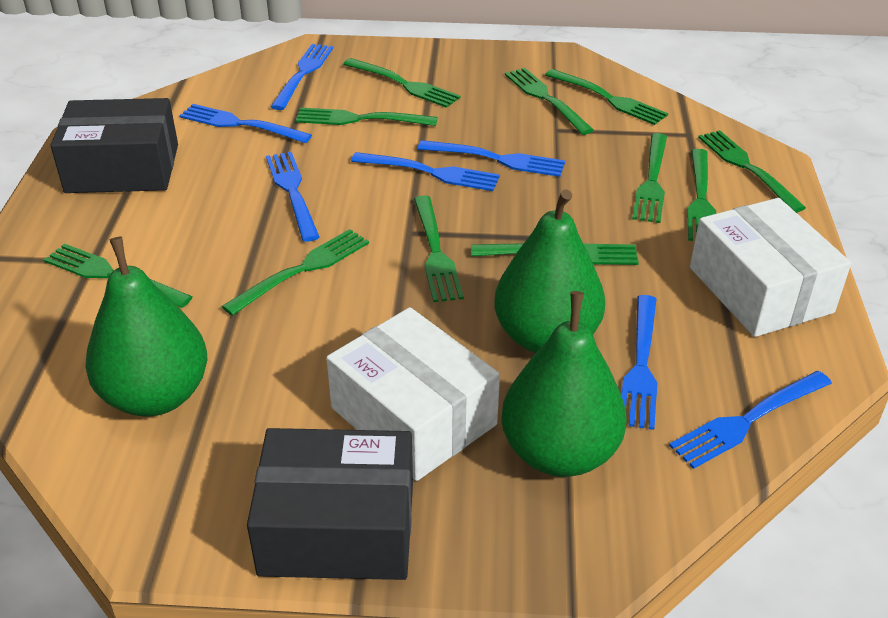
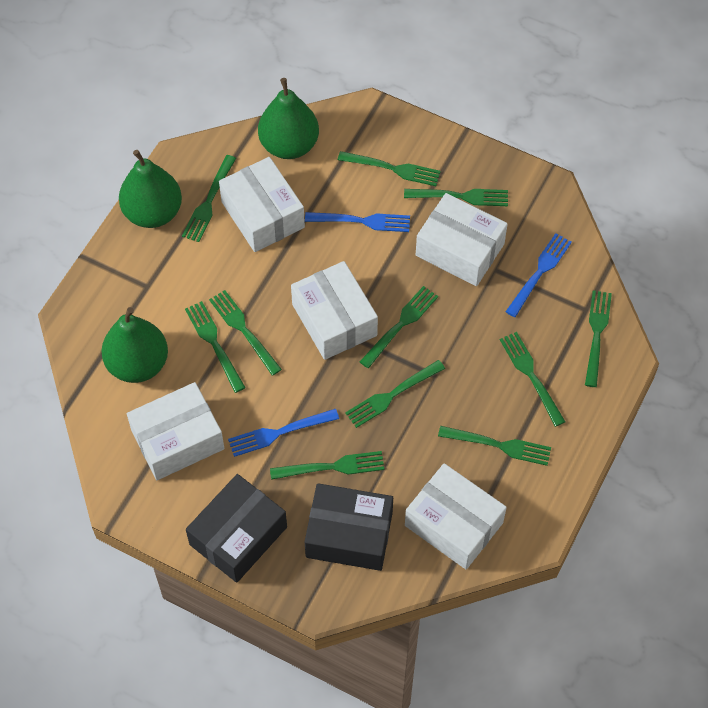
blue fork: 7 -> 3
white box: 2 -> 5

